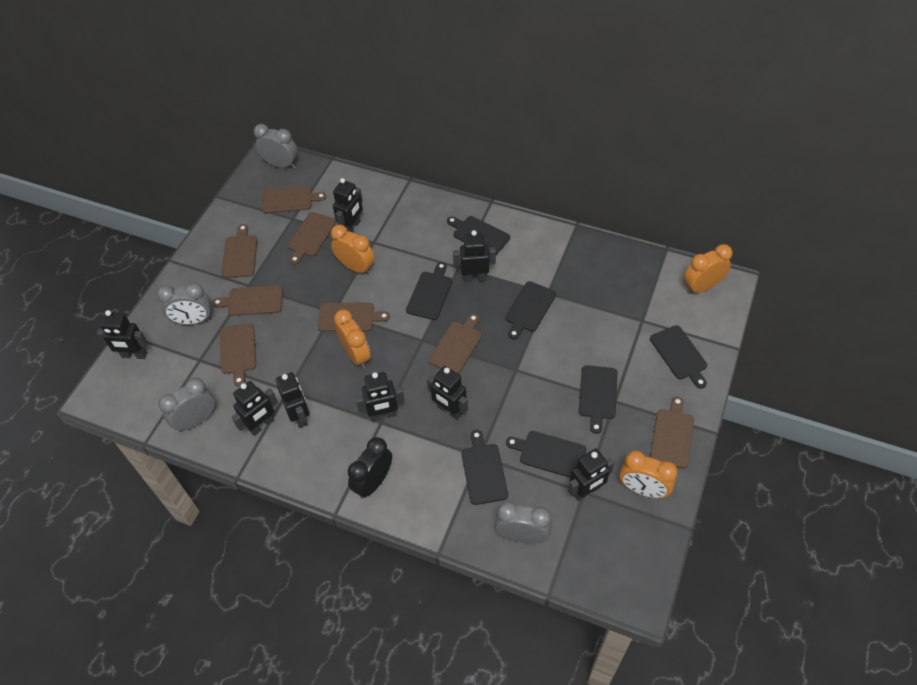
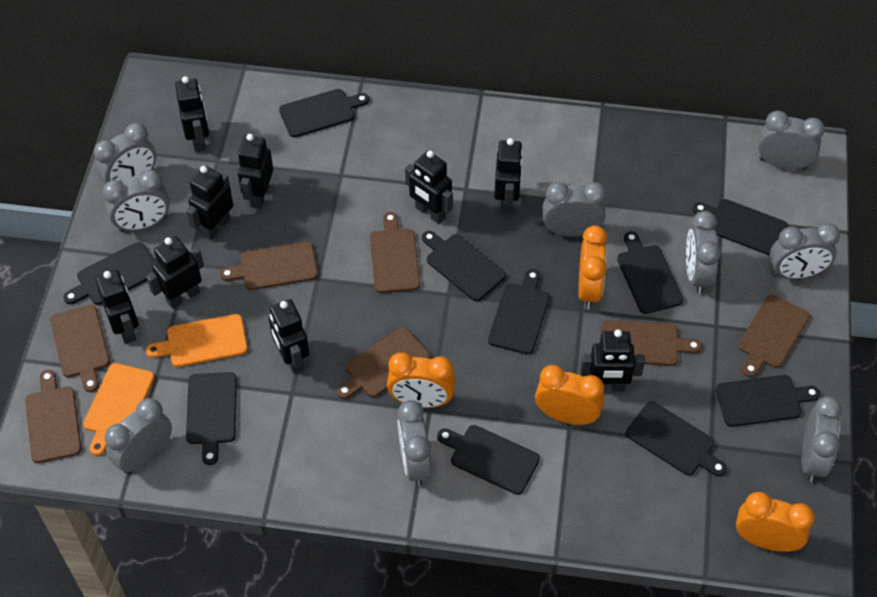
black clock: 1 -> 0
black cutting board: 7 -> 10
black robot: 8 -> 9
brown cutting board: 8 -> 7
grey clock: 4 -> 9
orange cutting board: 0 -> 2

